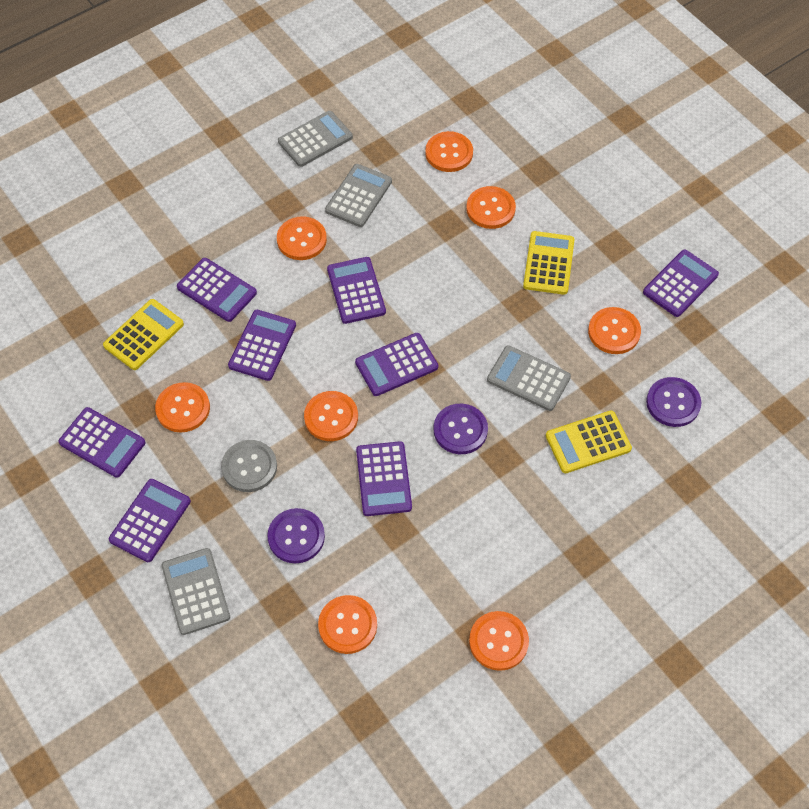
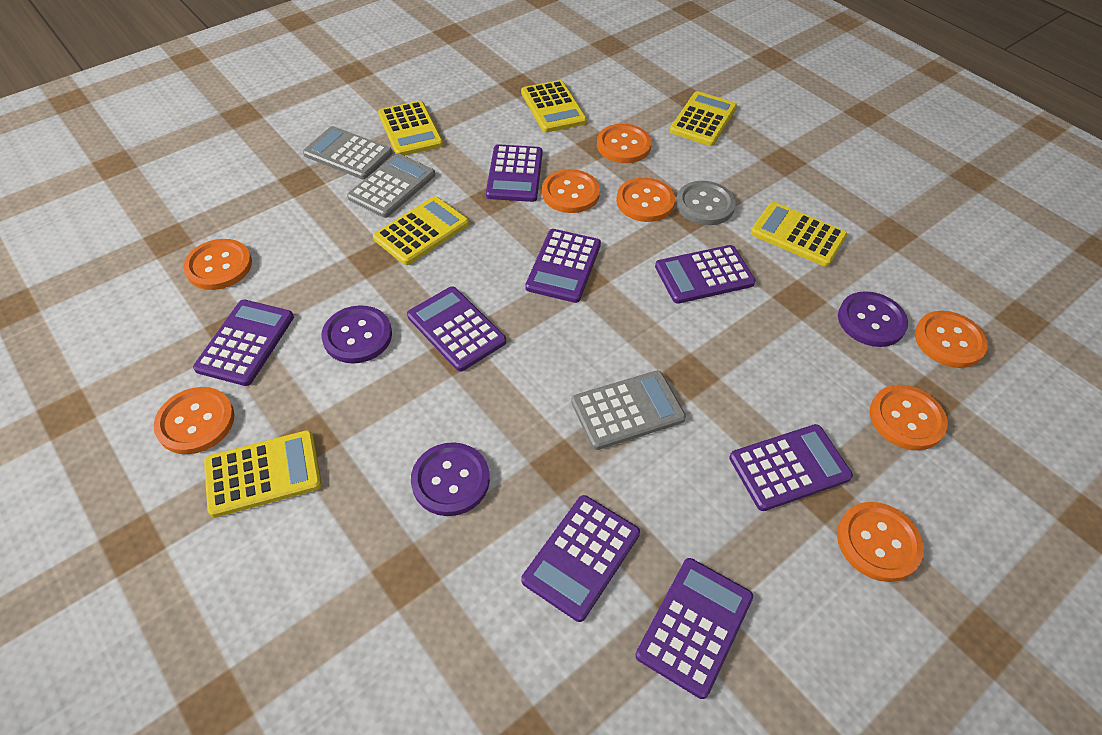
grey calculator: 4 -> 3
yellow calculator: 3 -> 6

